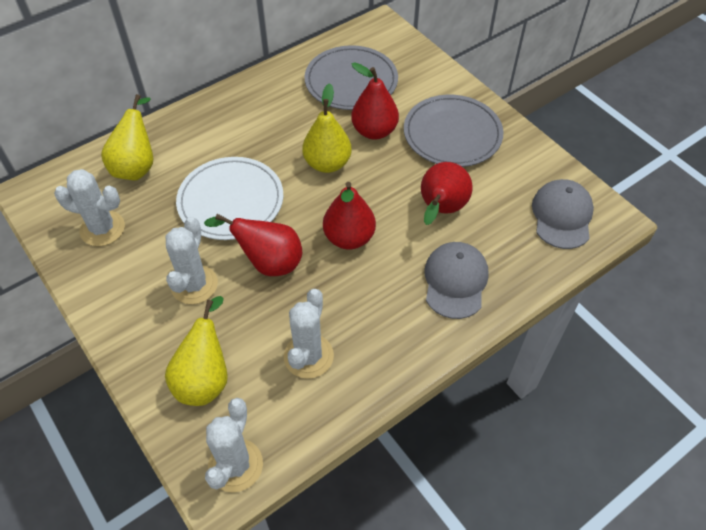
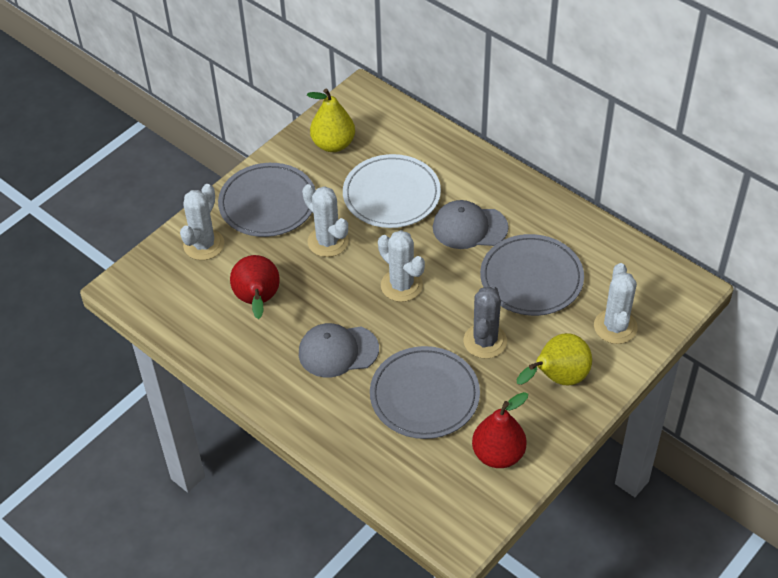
grey cactus: 0 -> 1
grey plate: 2 -> 3
red pear: 4 -> 2
yellow pear: 3 -> 2

